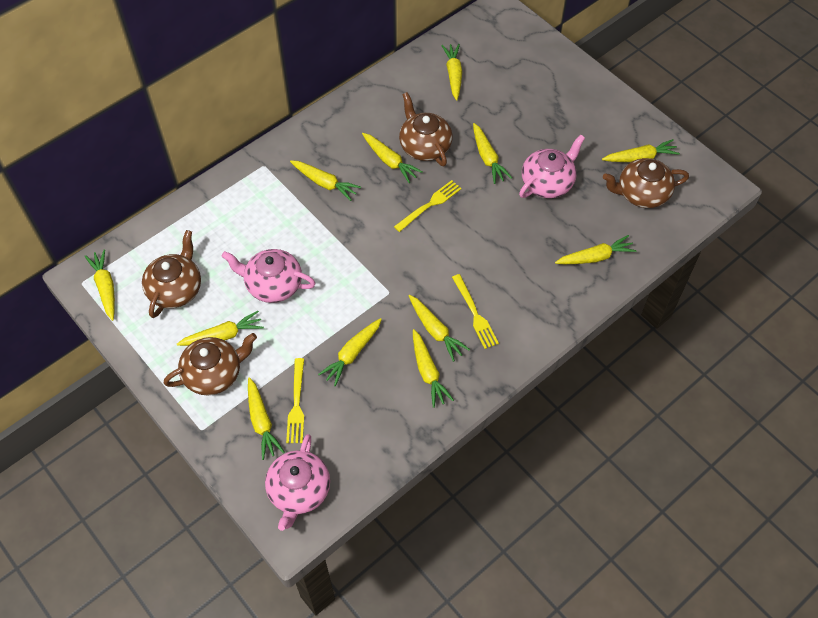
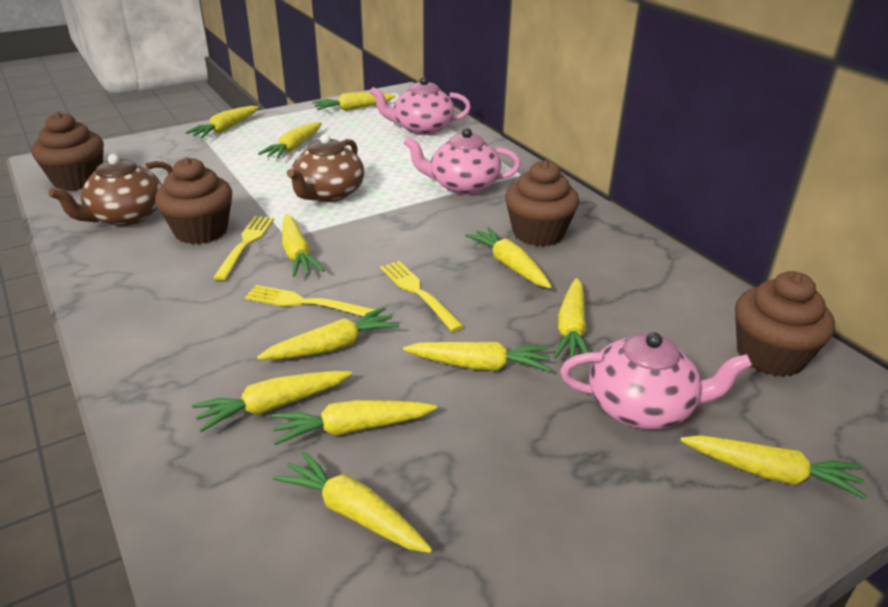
brown cupcake: 0 -> 4
brown teapot: 4 -> 2

